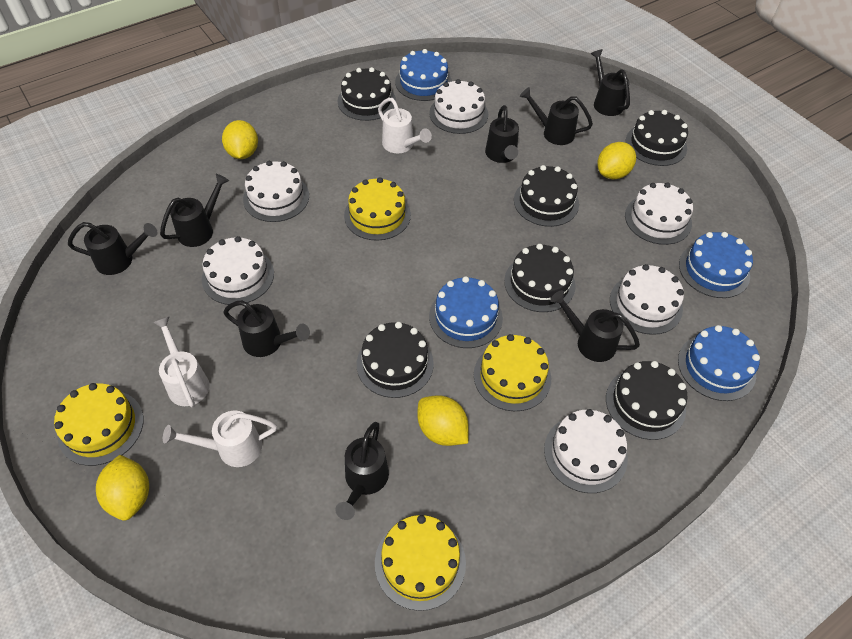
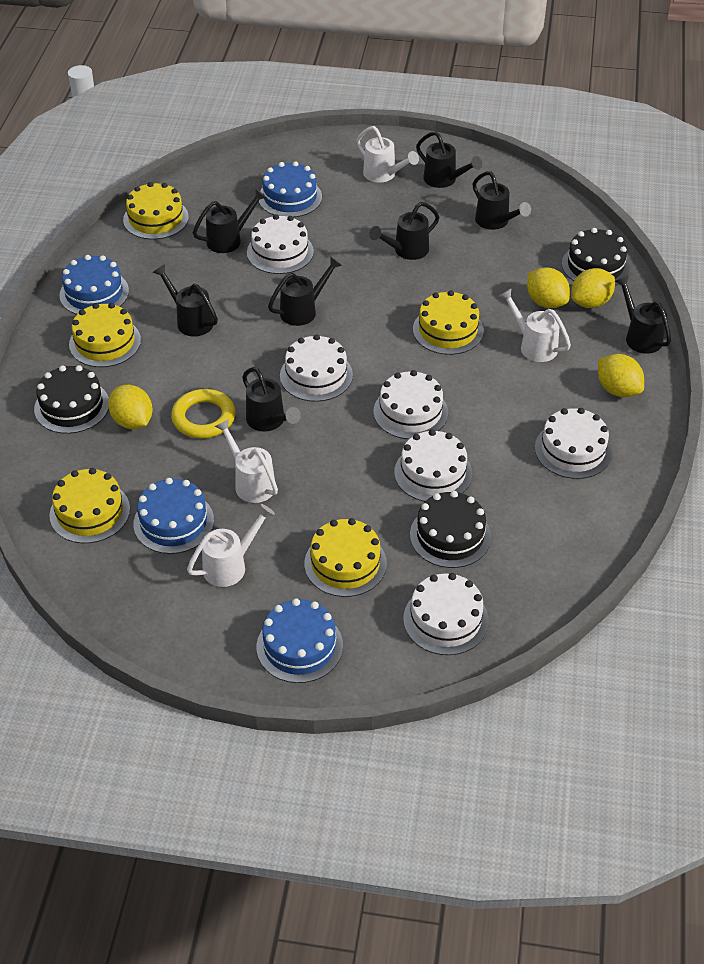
black cake: 6 -> 3
white watering can: 3 -> 4
yellow cake: 4 -> 5
yellow ring: 0 -> 1

